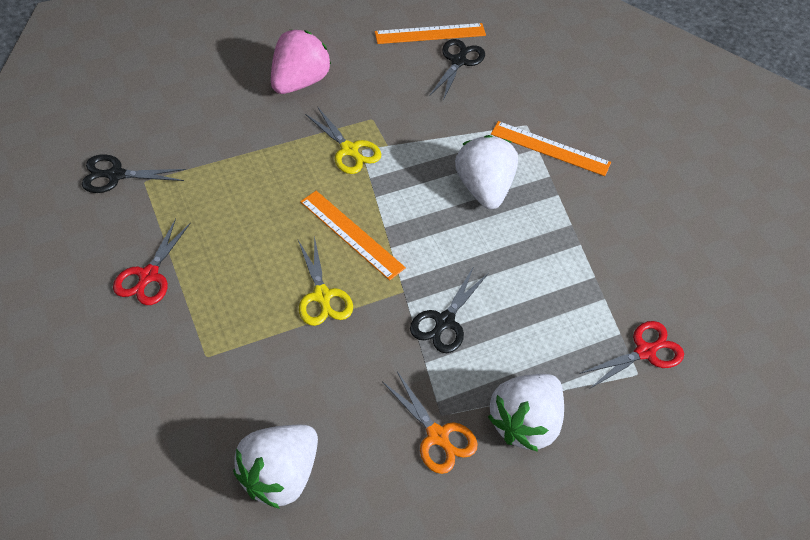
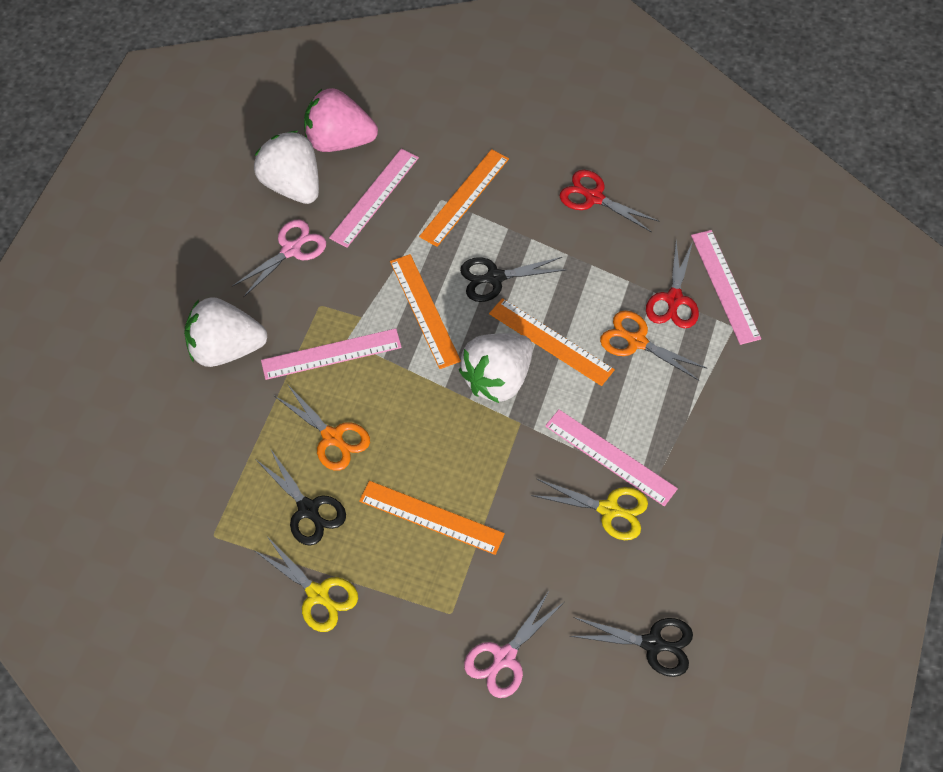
orange ruler: 3 -> 4
orange scissors: 1 -> 2
pink ruler: 0 -> 4
pink scissors: 0 -> 2

